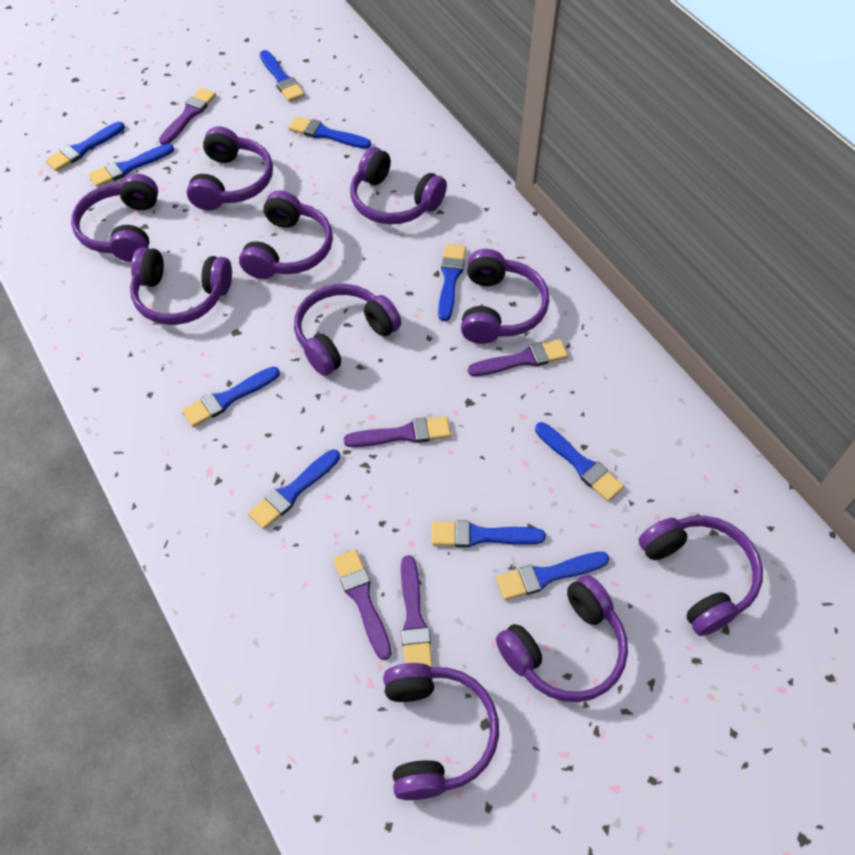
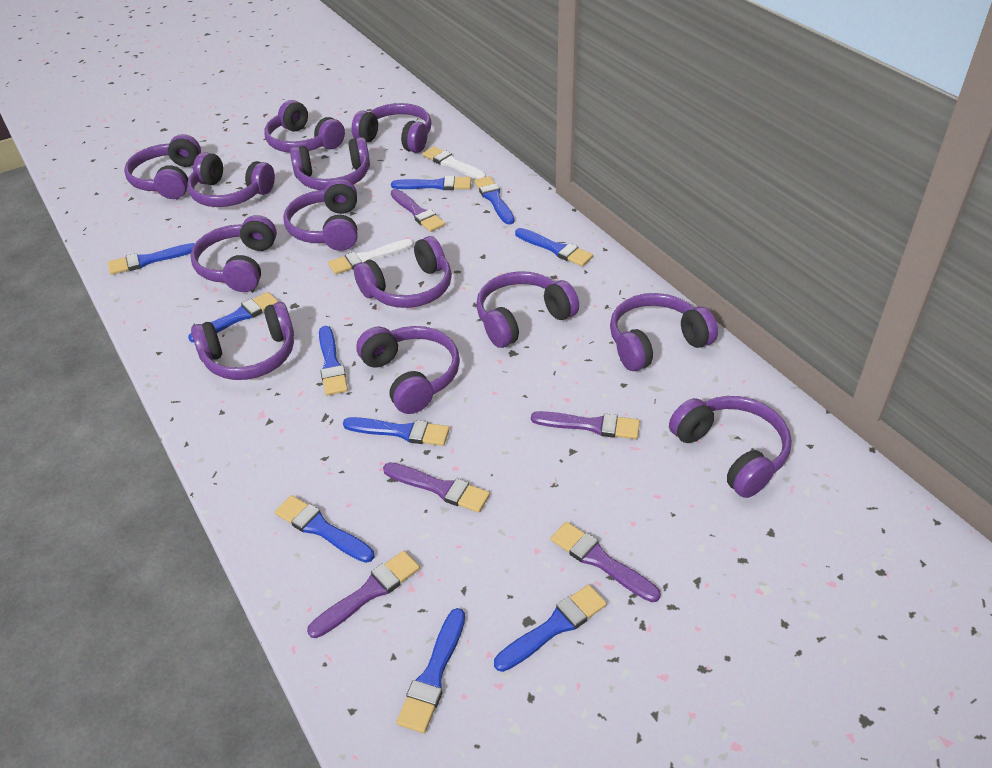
purple headphones: 10 -> 13
white brush: 0 -> 2

